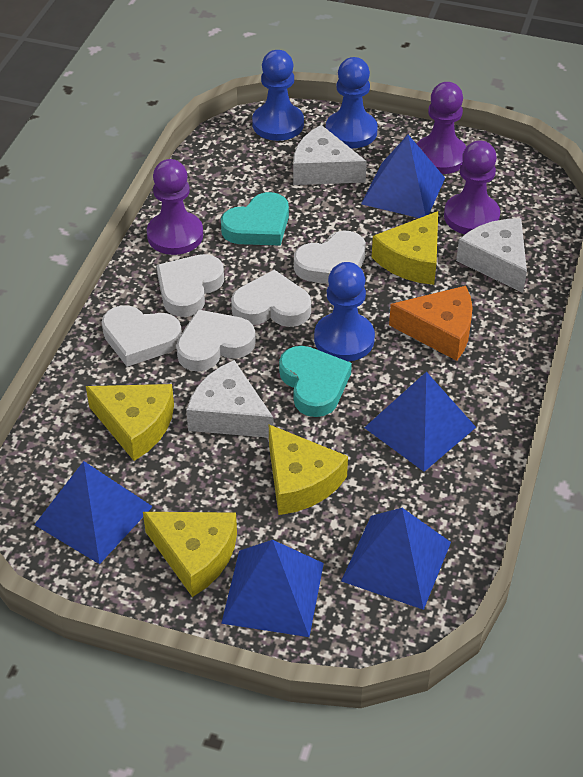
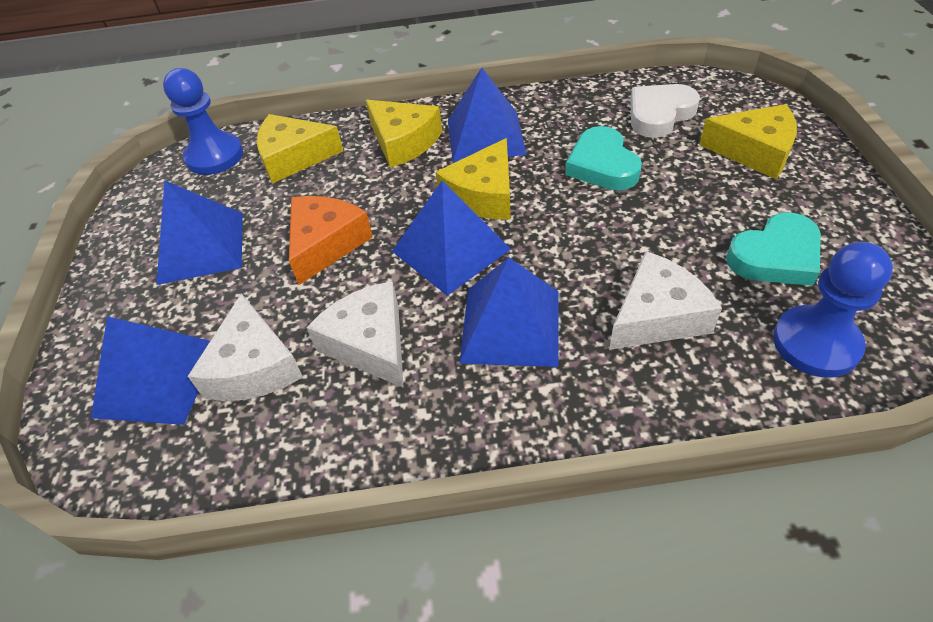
blue pawn: 3 -> 2
purple pawn: 3 -> 0
white heart: 5 -> 1

